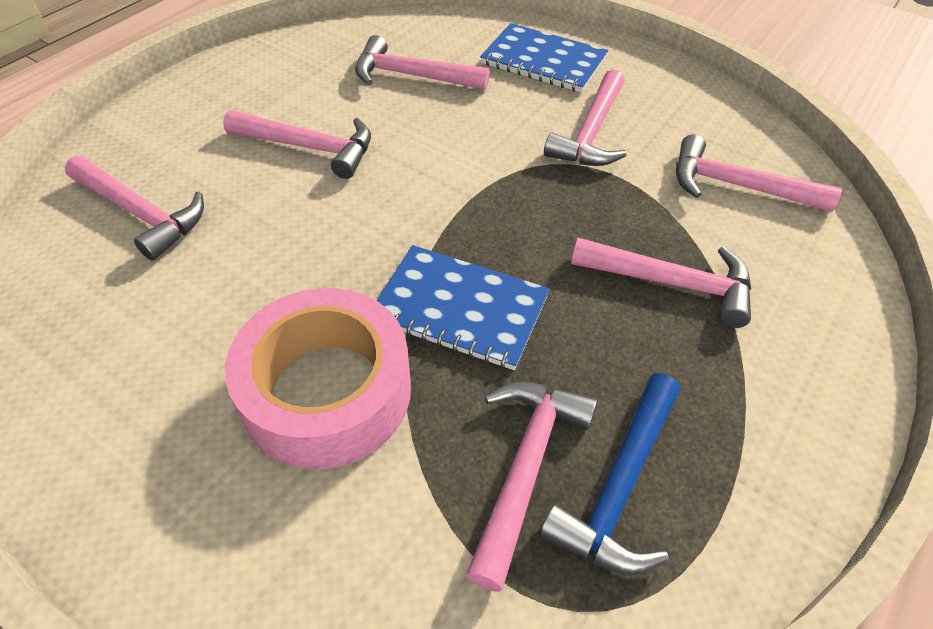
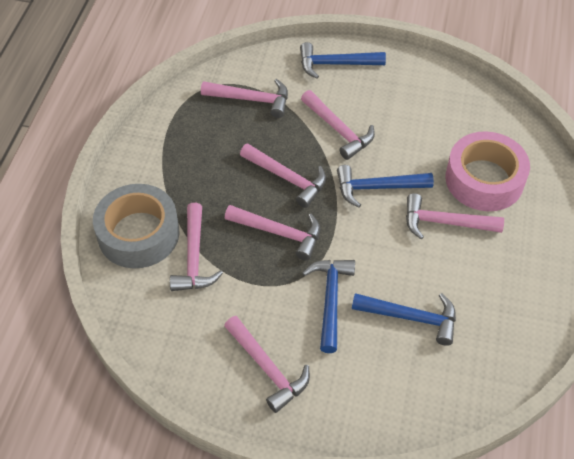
blue hammer: 1 -> 4
blue notebook: 2 -> 0
grey tape: 0 -> 1

